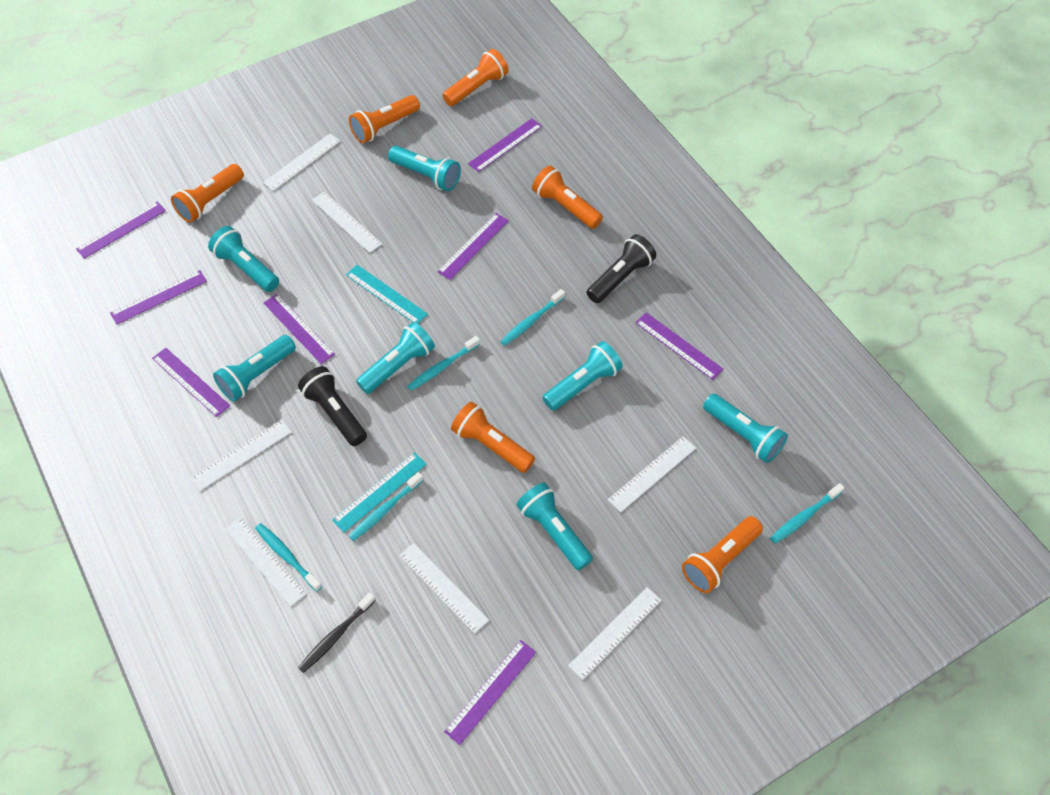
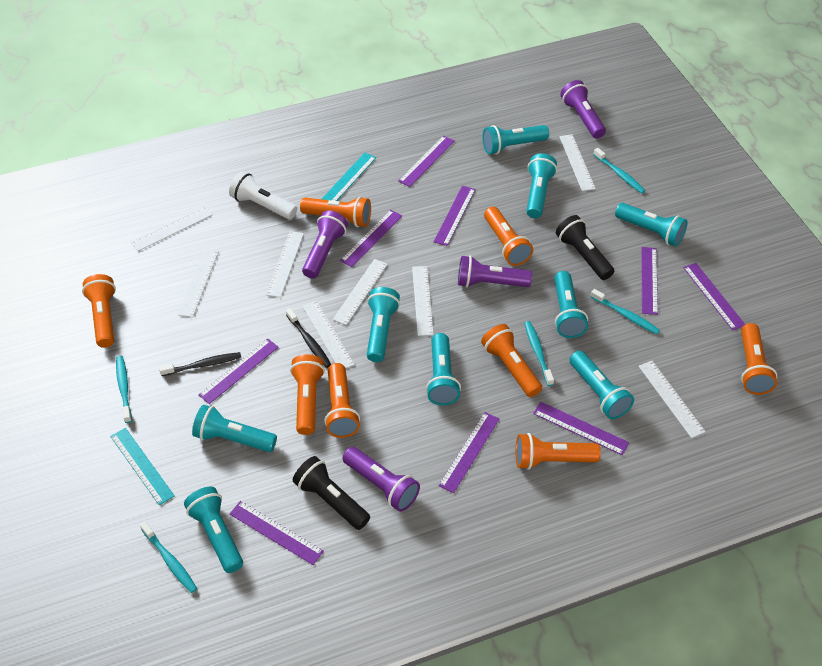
black toothbrush: 1 -> 2
orange flashlight: 6 -> 8
purple flashlight: 0 -> 4
purple ruler: 8 -> 9
turquoise flashlight: 7 -> 9
white flashlight: 0 -> 1
white ruler: 7 -> 8

